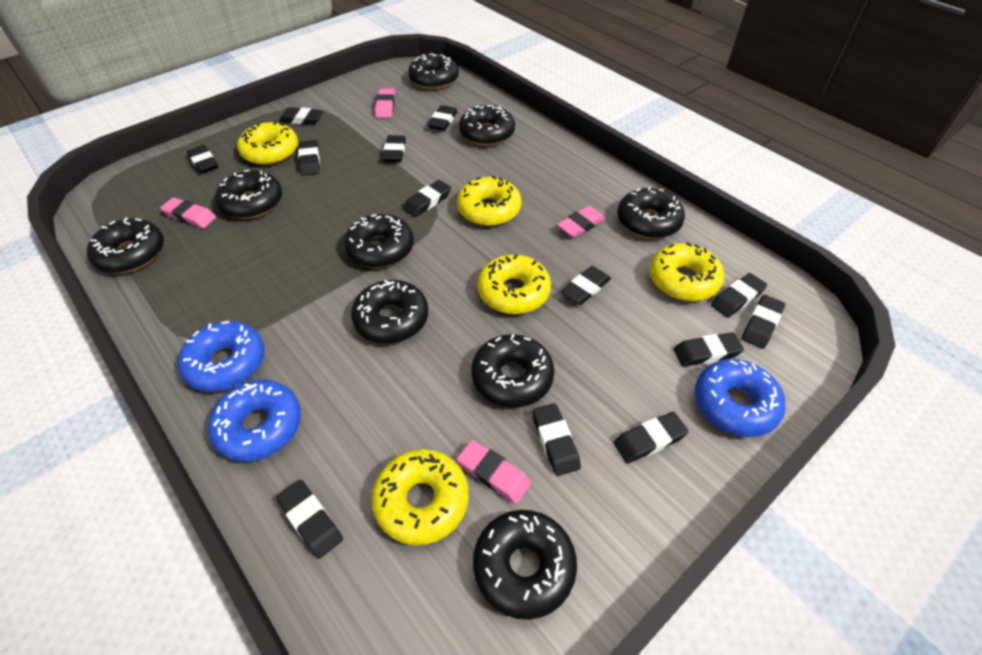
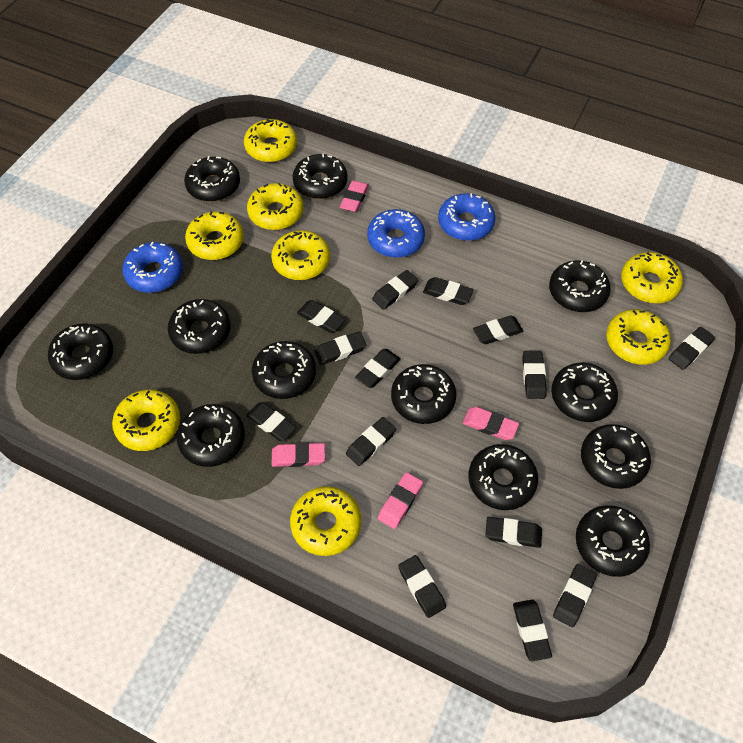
black donut: 9 -> 12
black eraser: 13 -> 14
yellow donut: 5 -> 8

